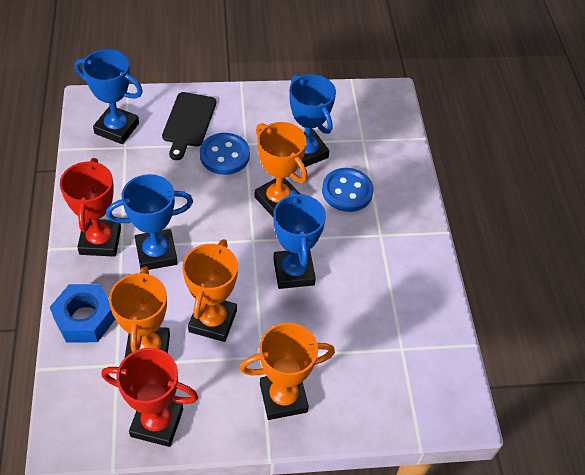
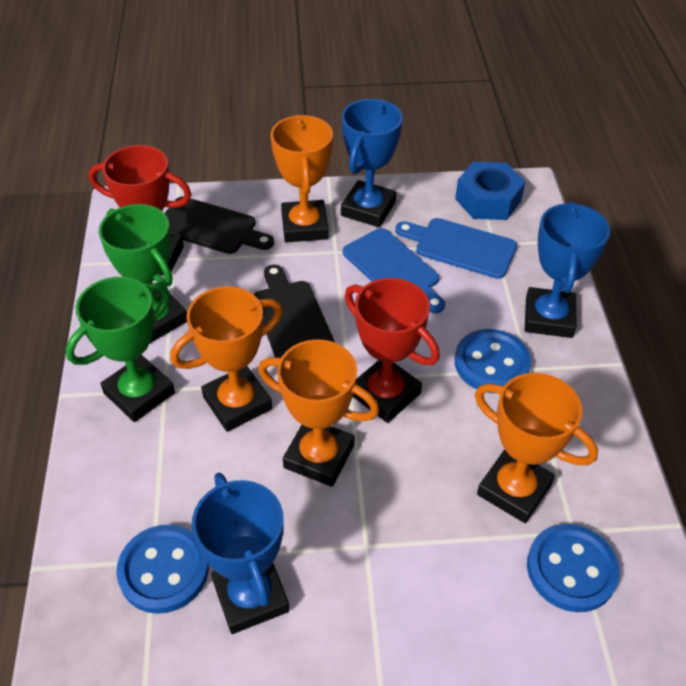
black cutting board: 1 -> 2
blue button: 2 -> 3
blue cutting board: 0 -> 2
blue trophy: 4 -> 3
green trophy: 0 -> 2

